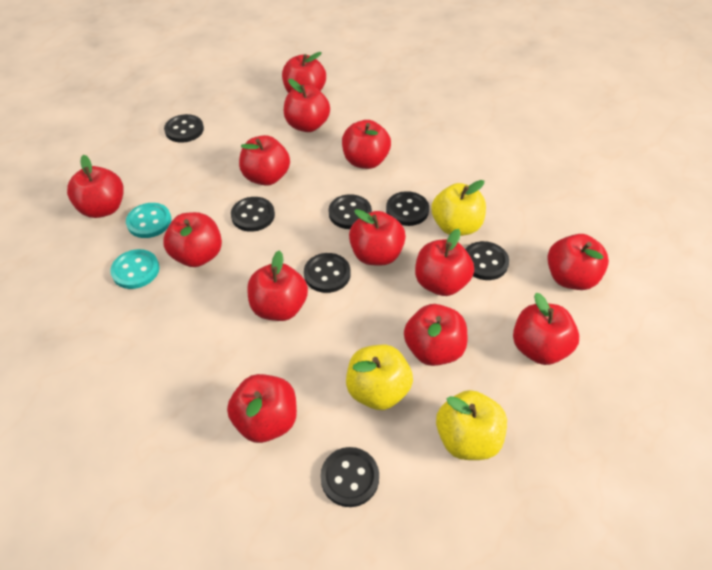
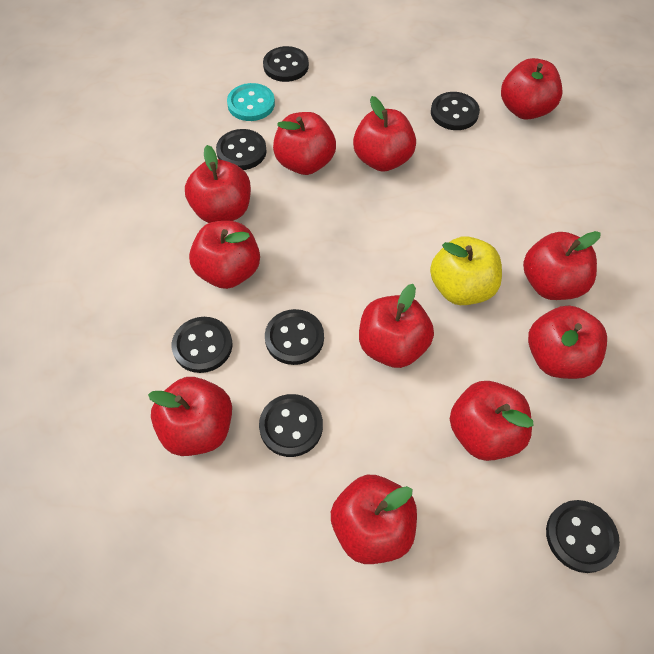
red apple: 13 -> 11
turquoise button: 2 -> 1
yellow apple: 3 -> 1

